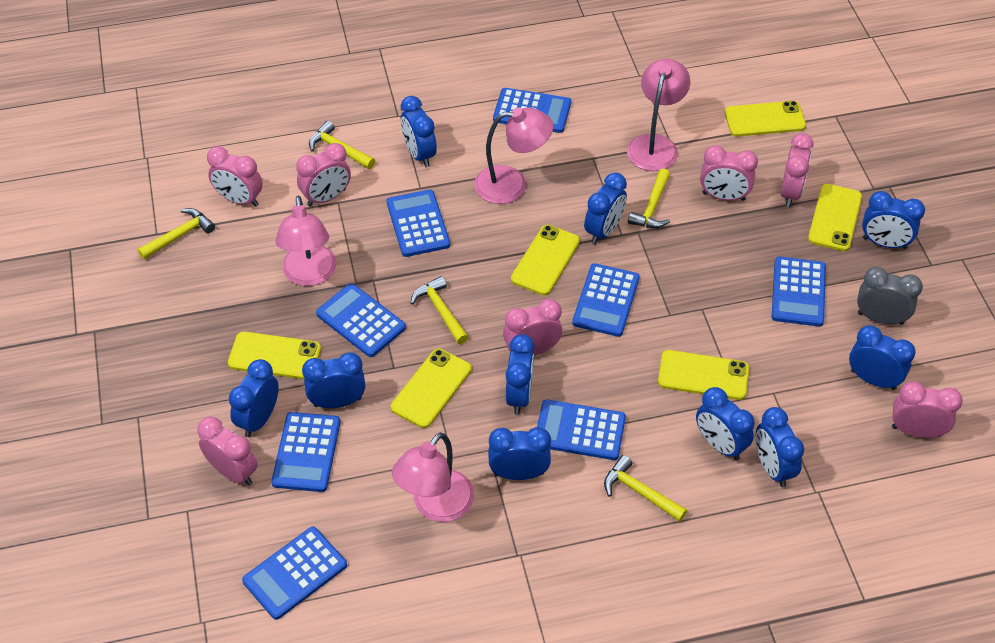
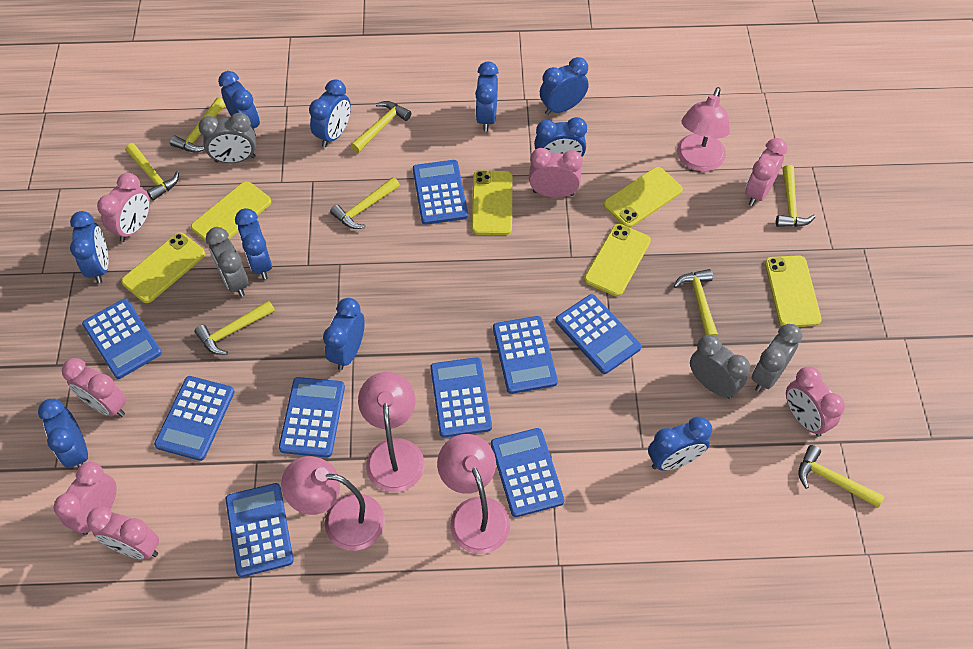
blue calculator: 8 -> 9
grey clock: 1 -> 4
yellow hammer: 5 -> 8

